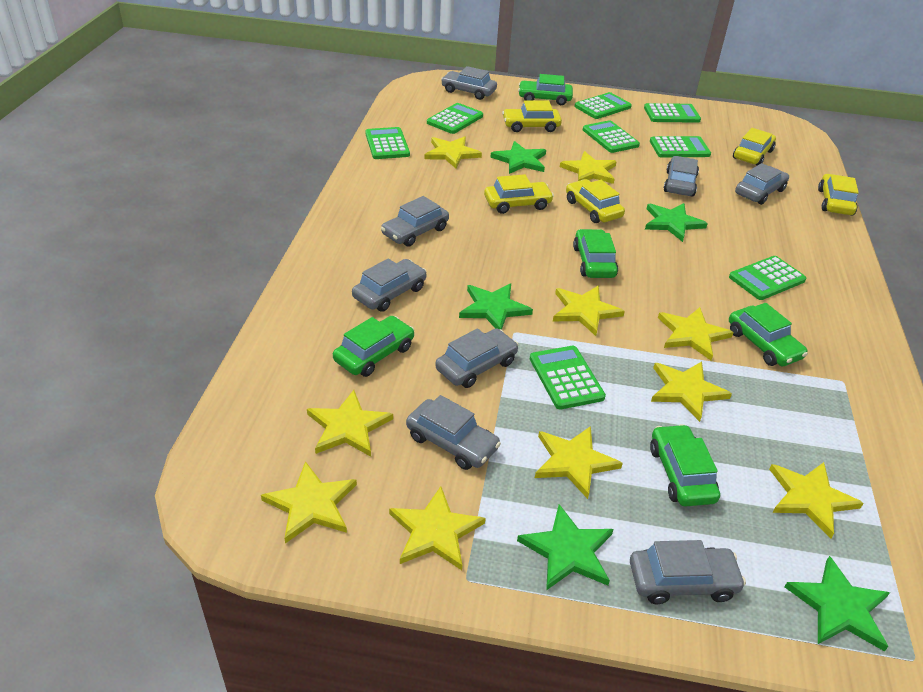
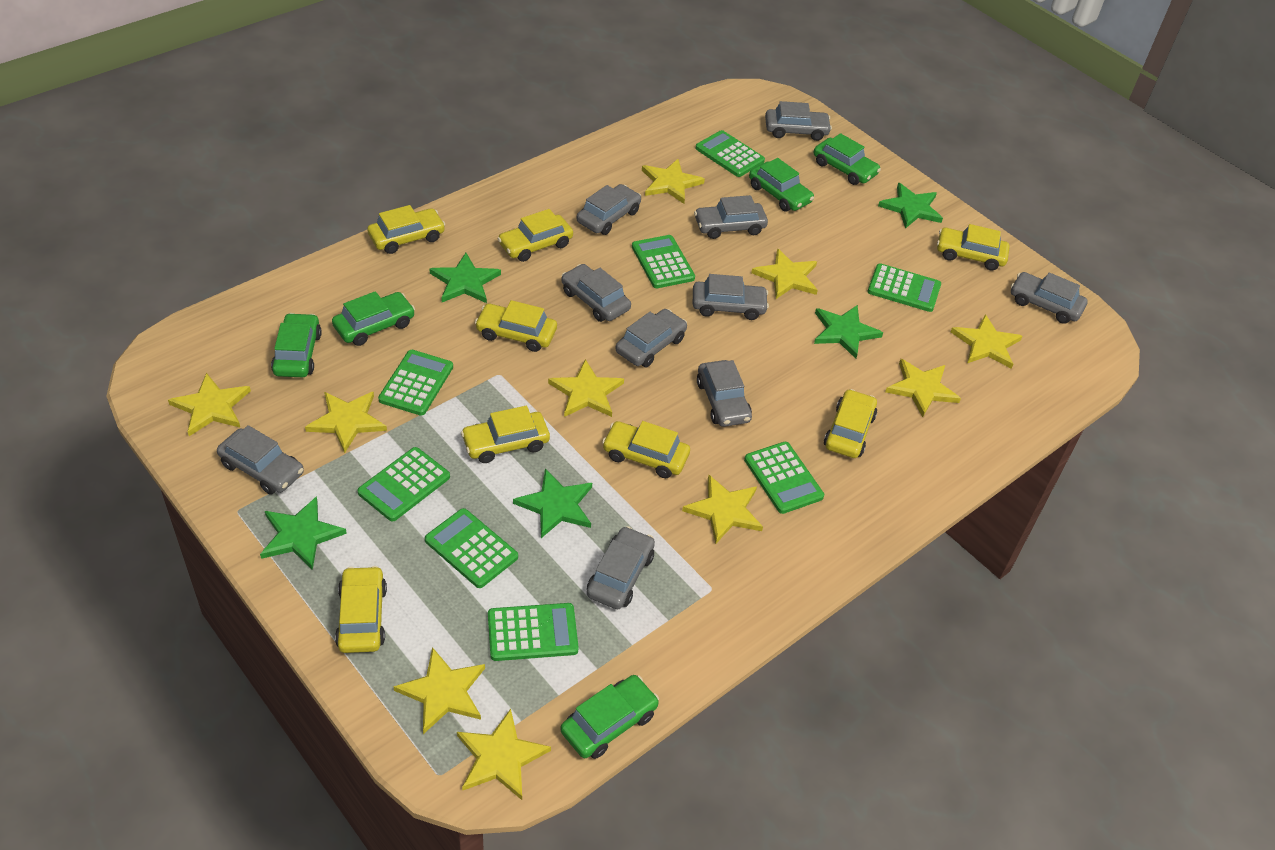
grey car: 8 -> 10
yellow car: 5 -> 8

